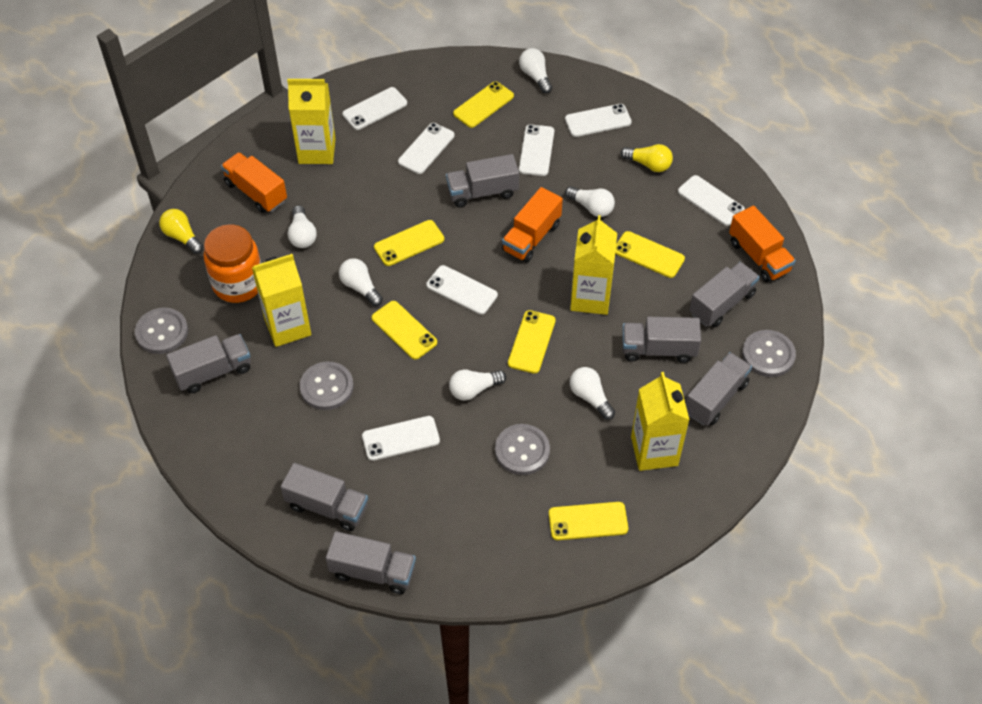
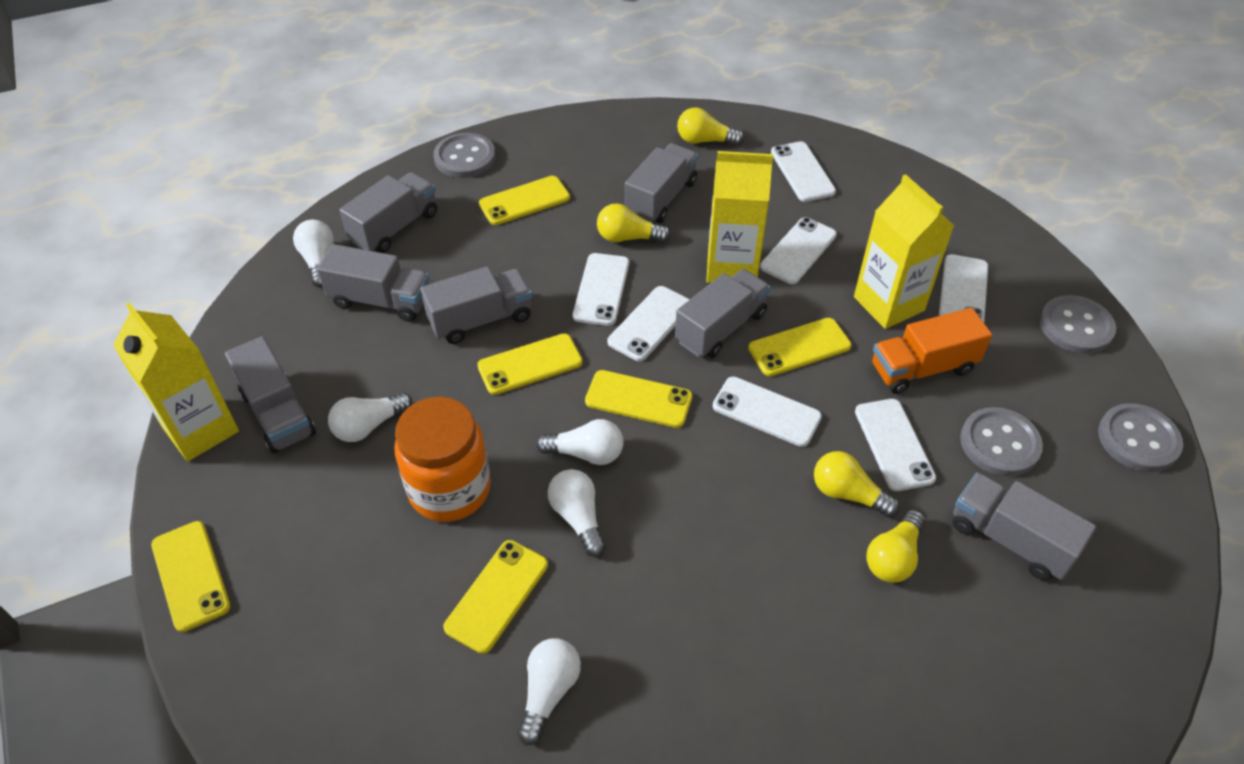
orange truck: 3 -> 1
white light bulb: 6 -> 5
yellow carton: 4 -> 3
yellow light bulb: 2 -> 4

